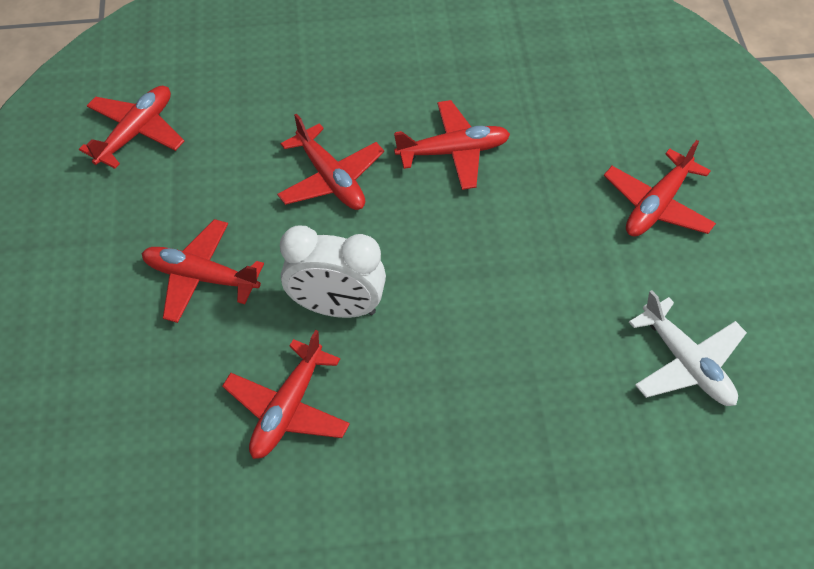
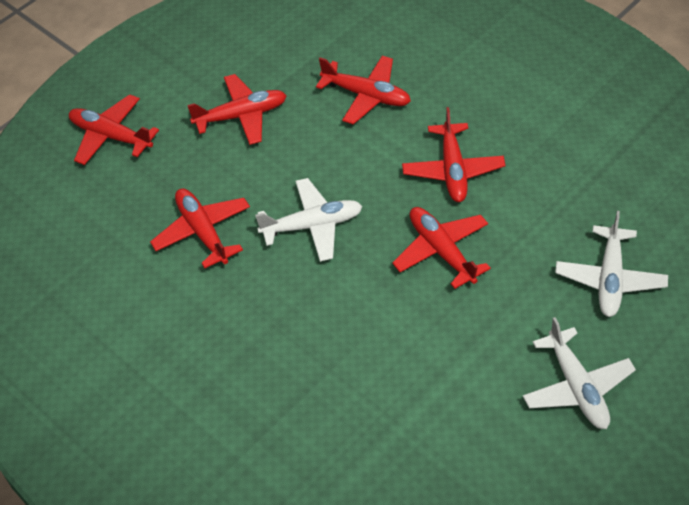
white clock: 1 -> 0
white plane: 1 -> 3

